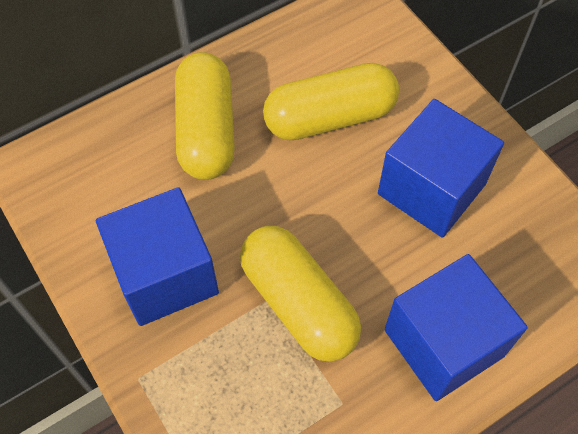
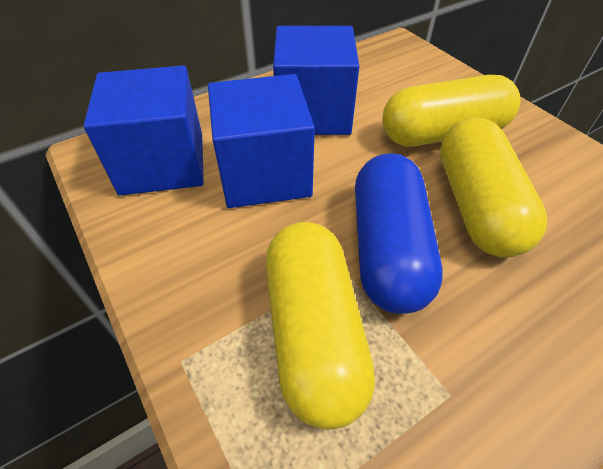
blue capsule: 0 -> 1

